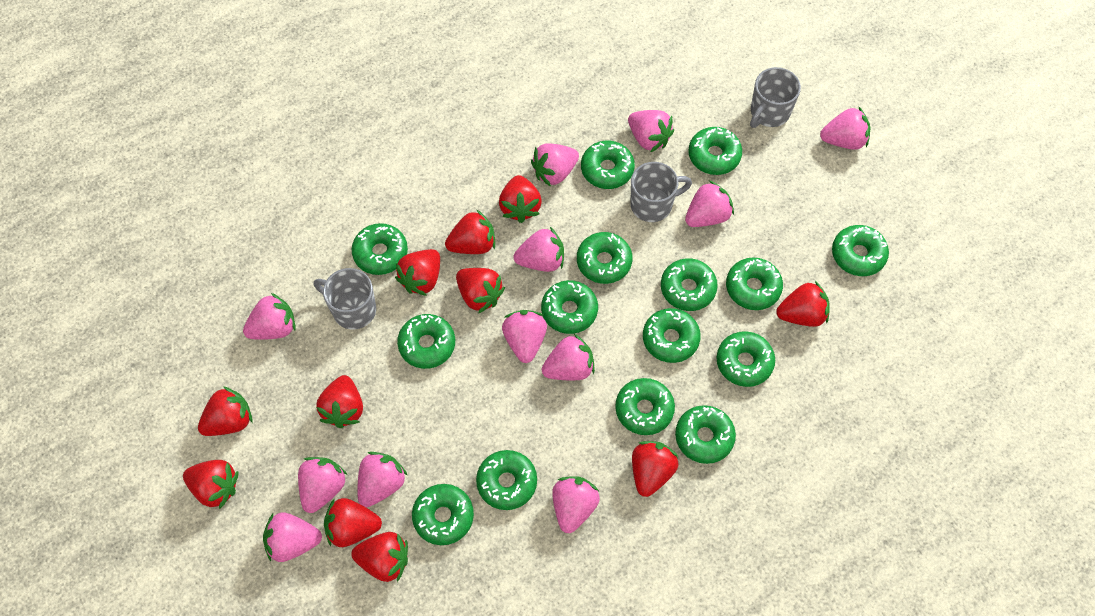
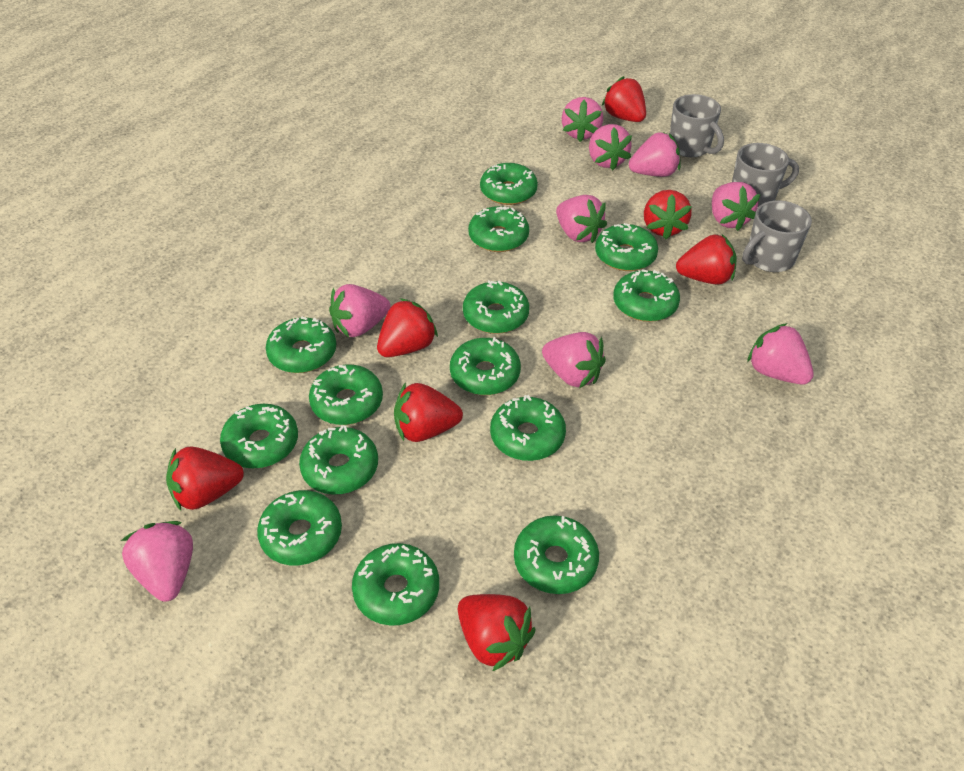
green donut: 15 -> 14
pink strawberry: 12 -> 9
red strawberry: 11 -> 7

